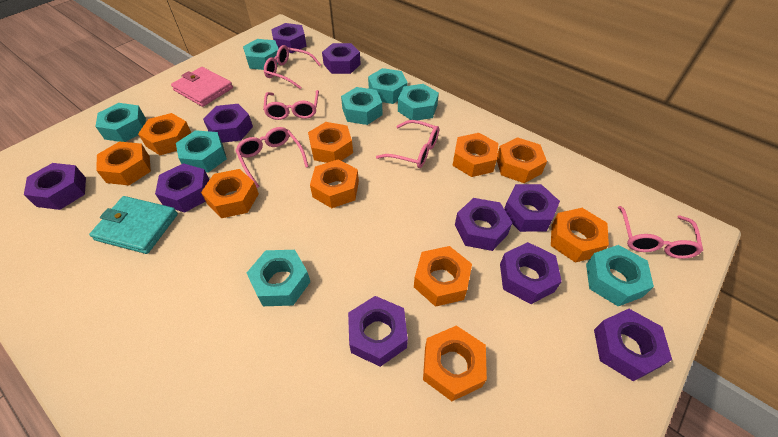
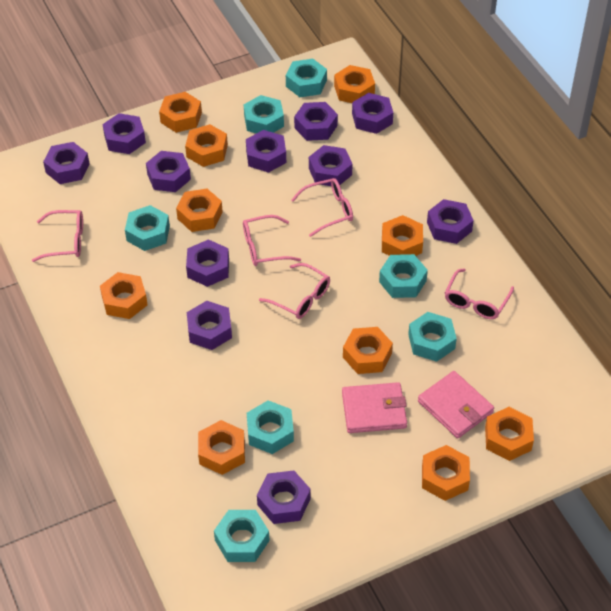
pink wallet: 1 -> 2
purple nut: 10 -> 11
turquoise nut: 8 -> 7
turquoise wallet: 1 -> 0

